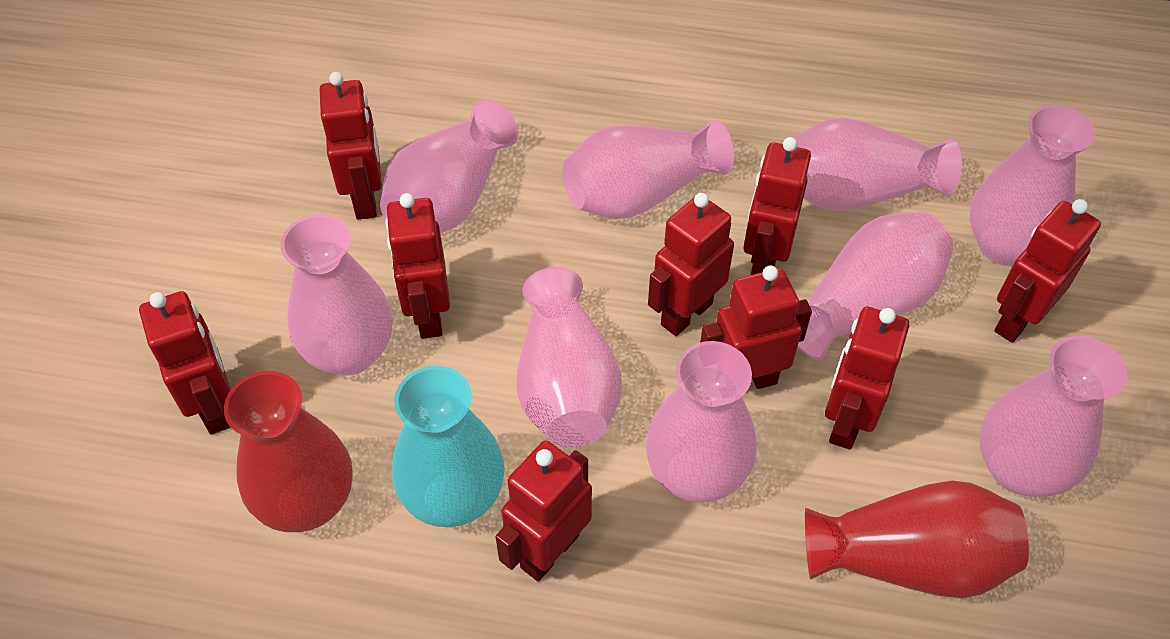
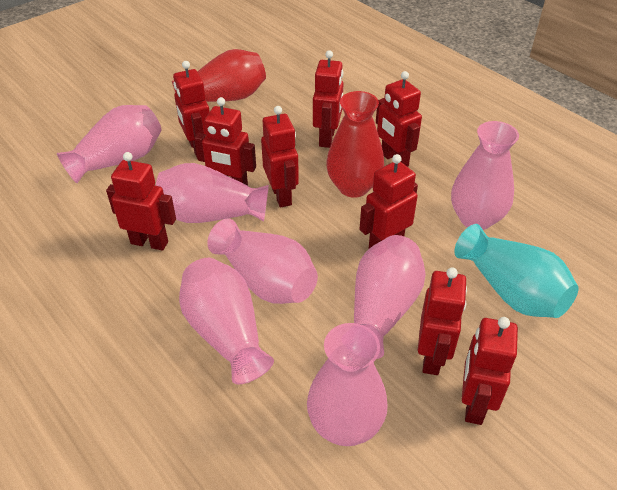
pink vase: 9 -> 7

